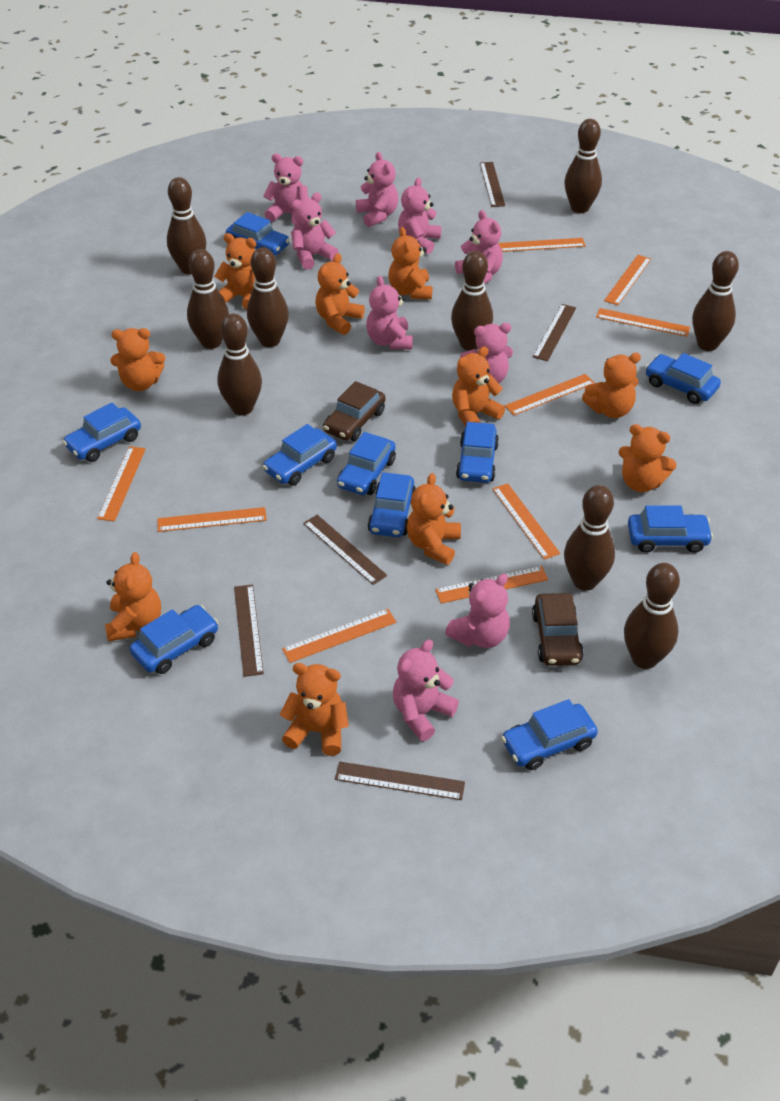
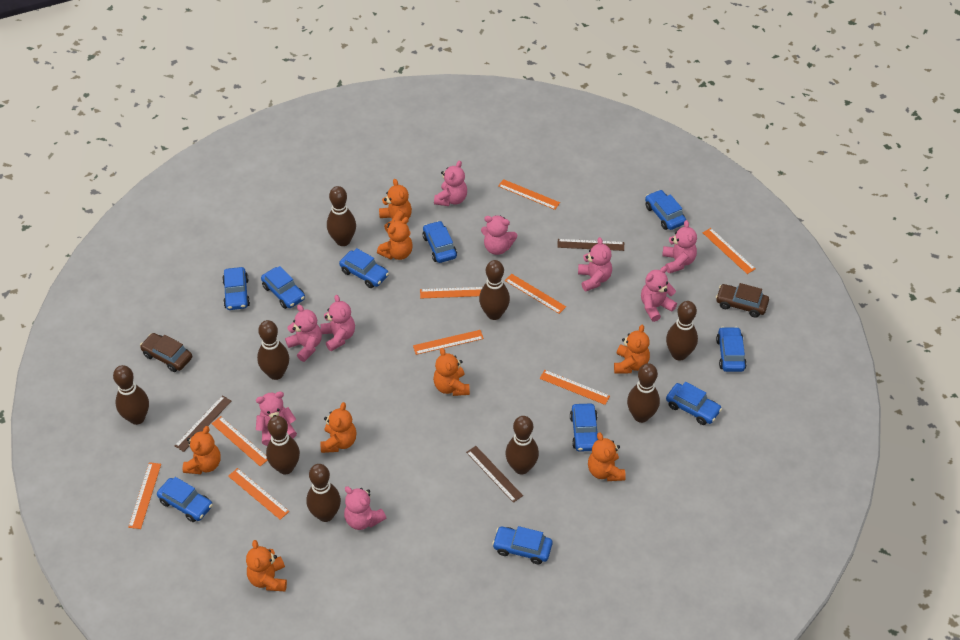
brown ruler: 5 -> 3
orange teddy bear: 10 -> 8

